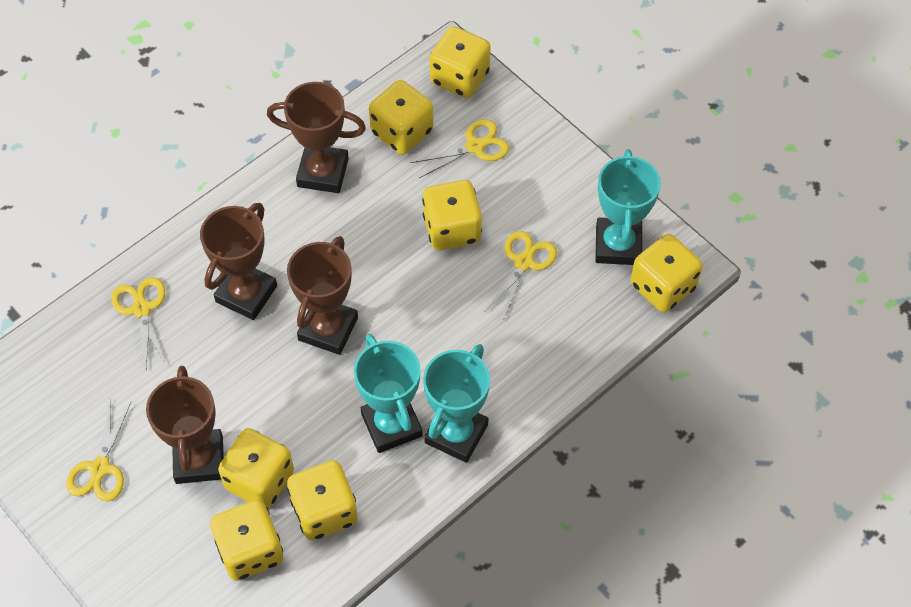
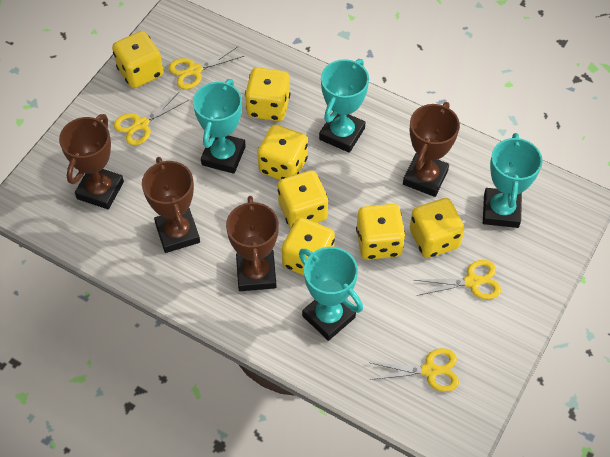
turquoise trophy: 3 -> 4

